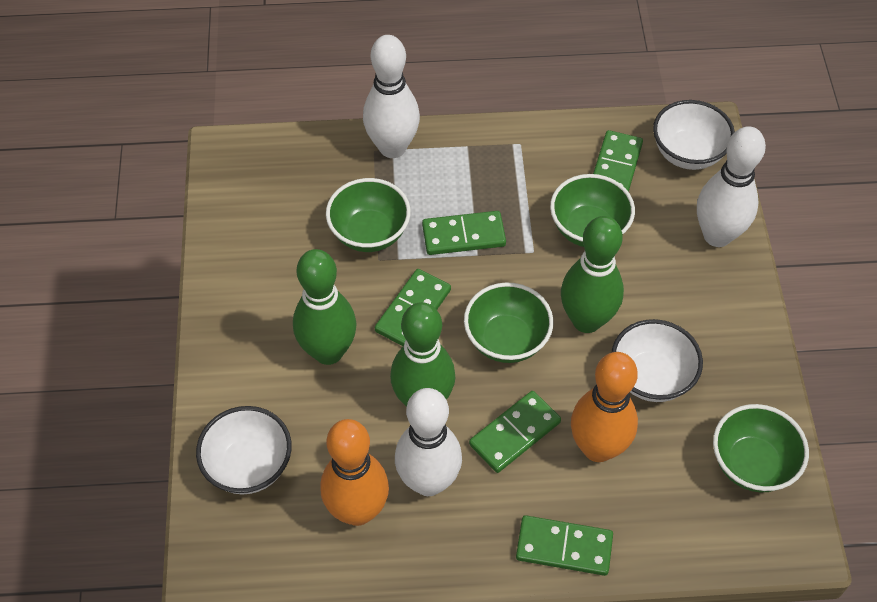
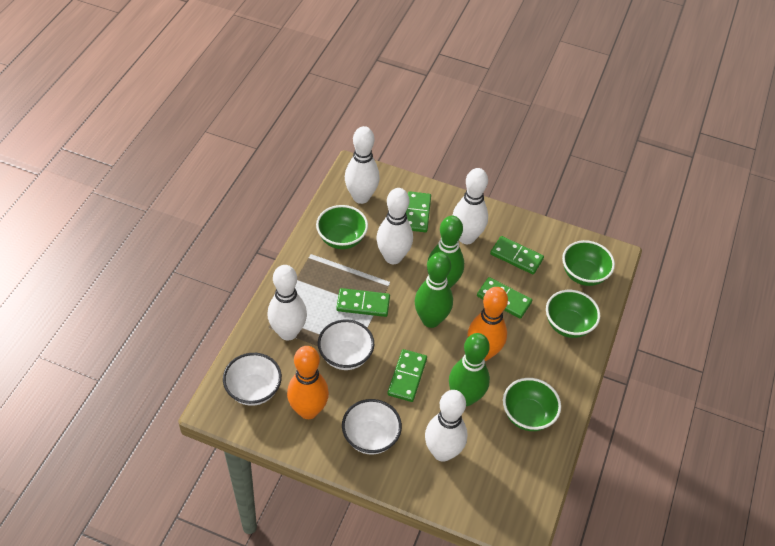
white bowling pin: 3 -> 5

